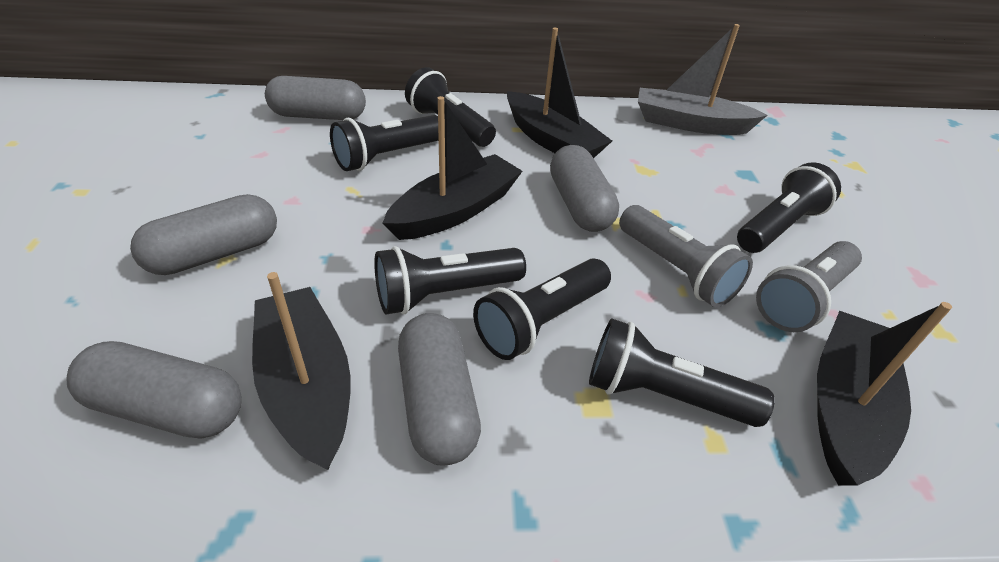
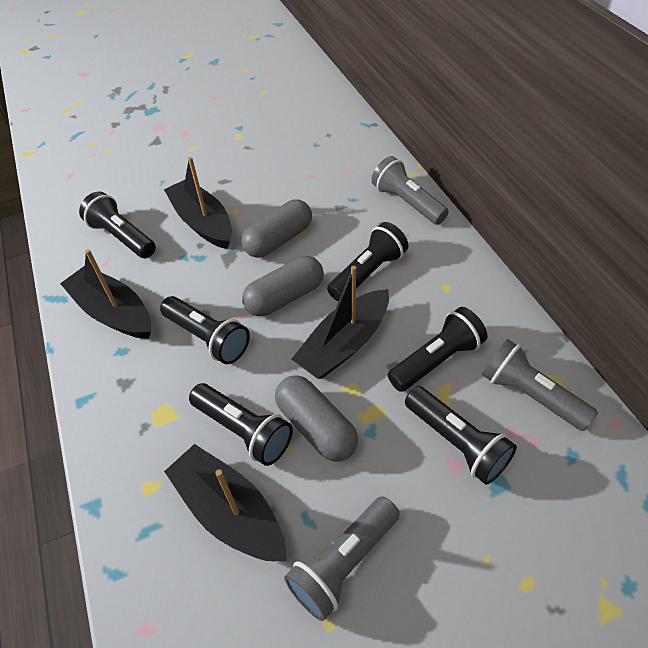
grey boat: 1 -> 0
grey capsule: 5 -> 3
grey flashlight: 2 -> 3

